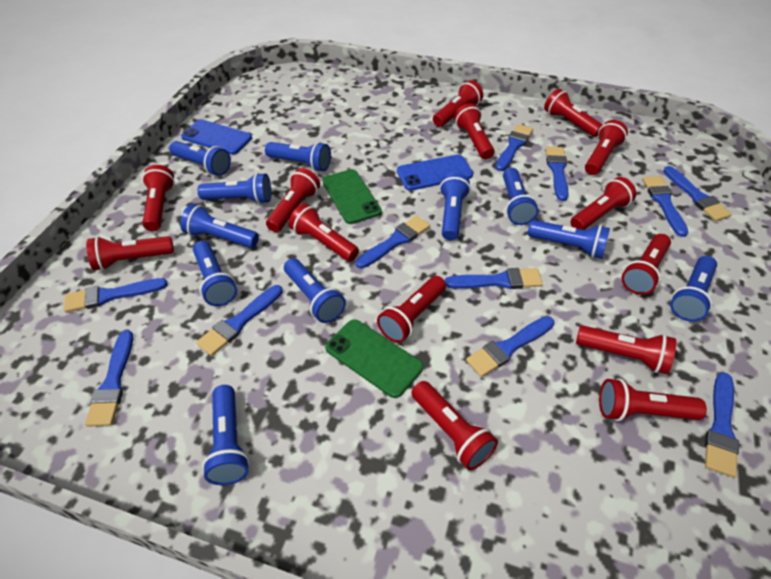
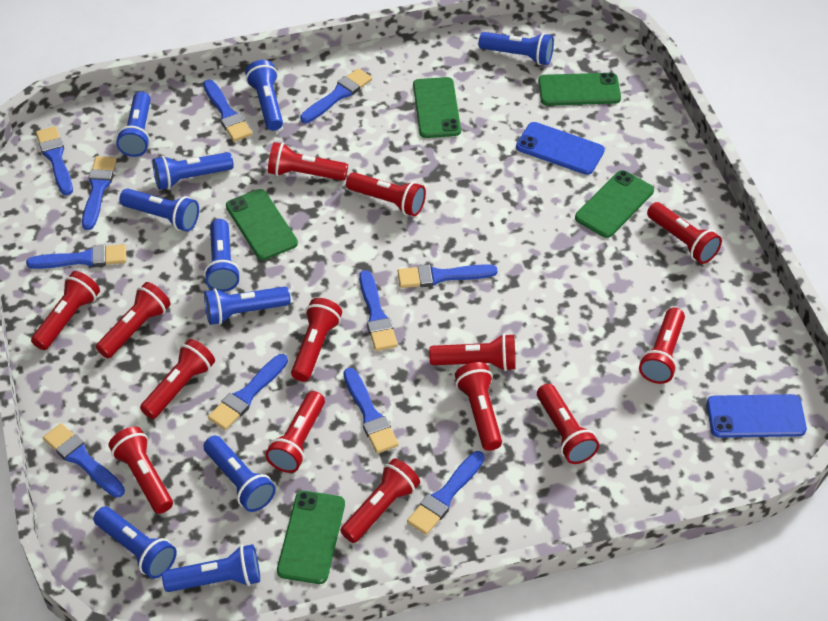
blue flashlight: 11 -> 10
green phone: 2 -> 5

